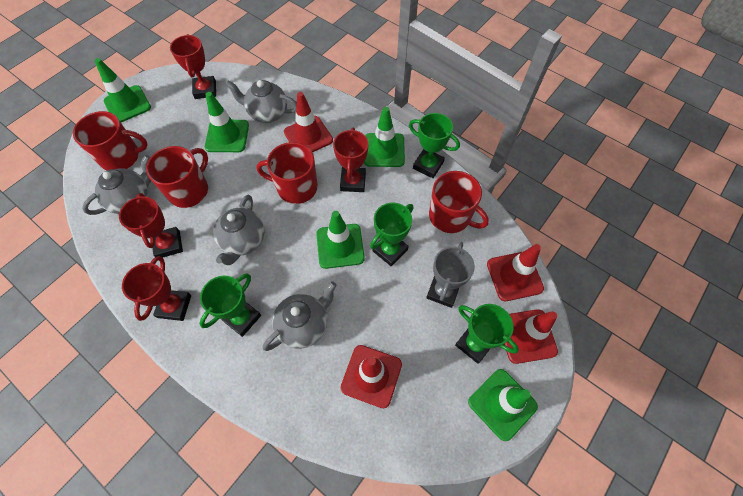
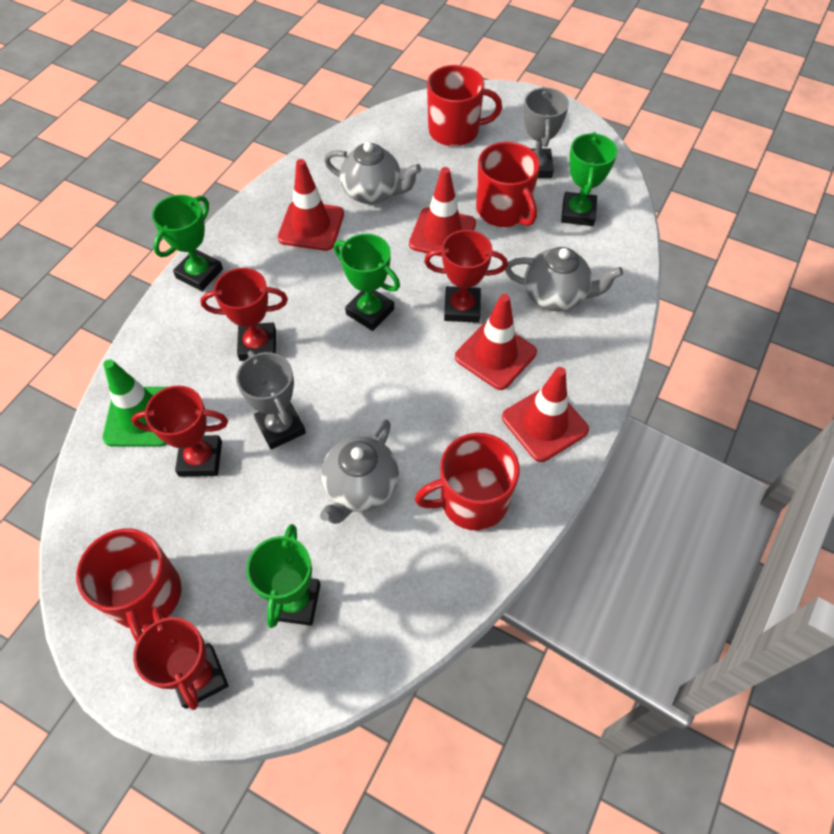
green traffic cone: 5 -> 1
grey teapot: 4 -> 3
grey trophy: 1 -> 2

